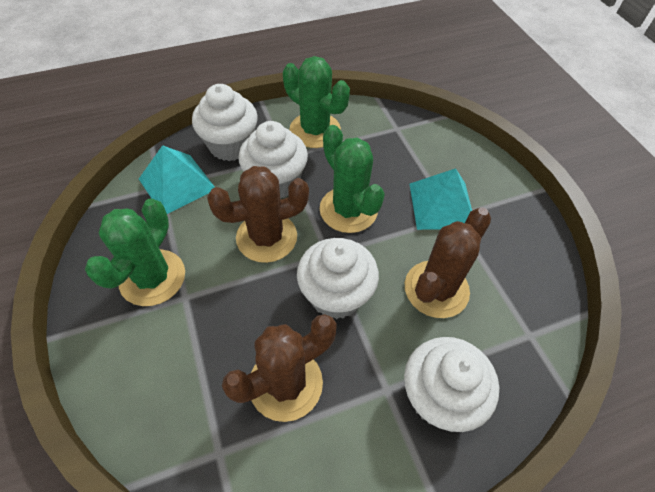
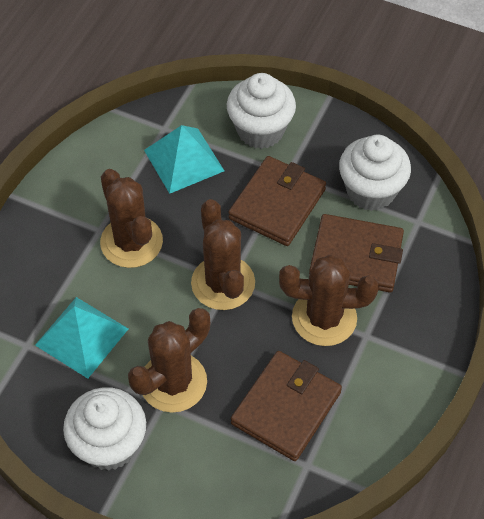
brown cactus: 3 -> 4
brown wallet: 0 -> 3
green cactus: 3 -> 0
white cupcake: 4 -> 3

